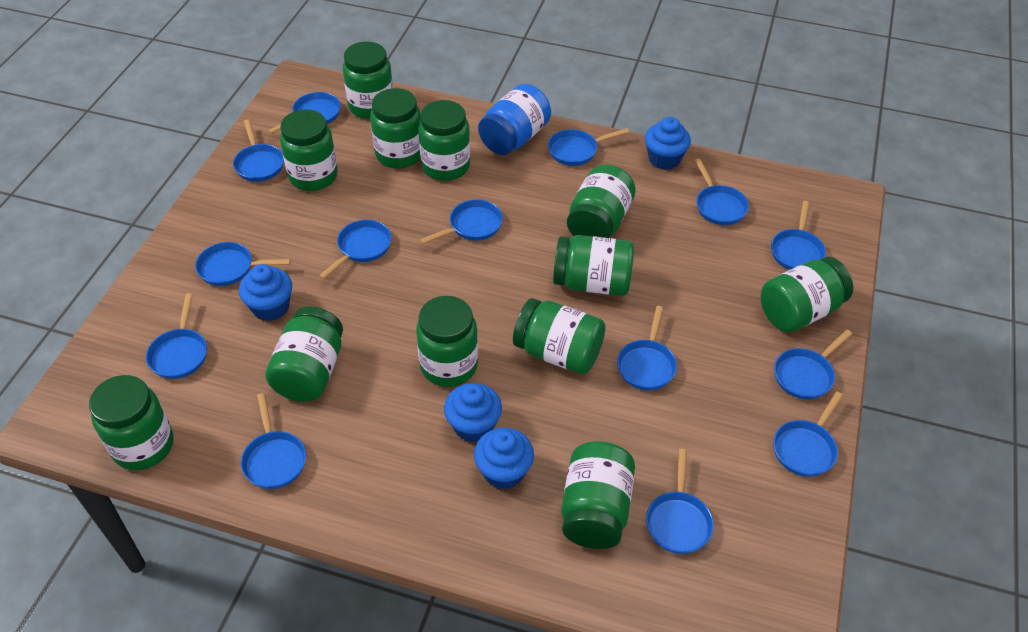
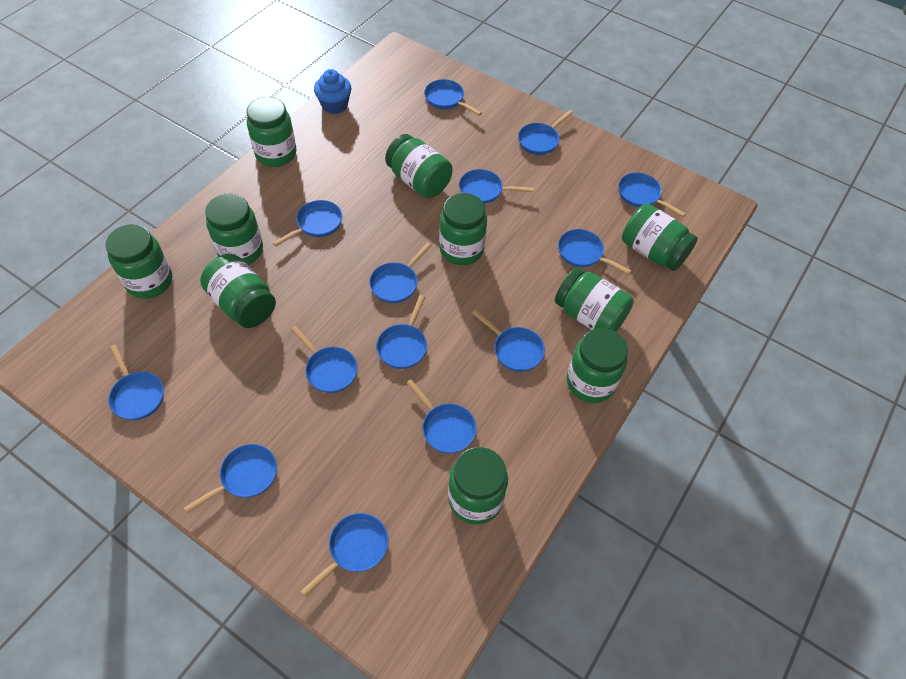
blue cupcake: 4 -> 1
blue jar: 1 -> 0
green jar: 12 -> 10

